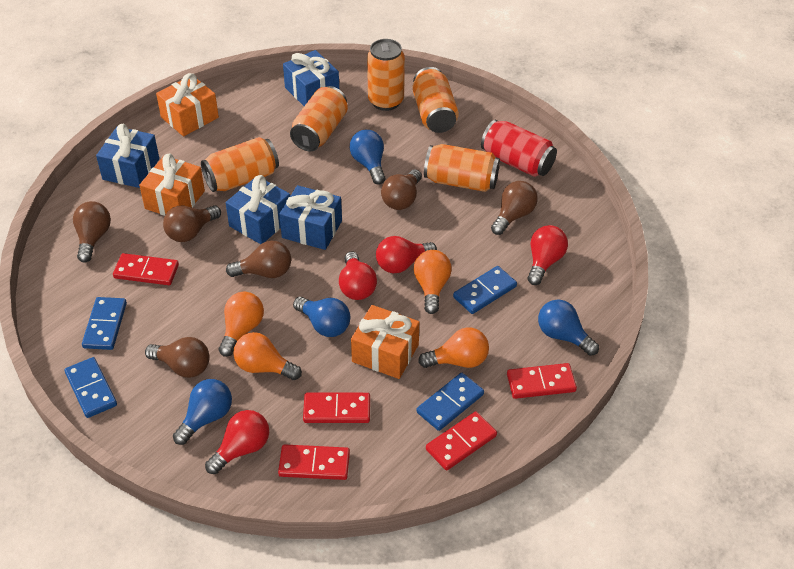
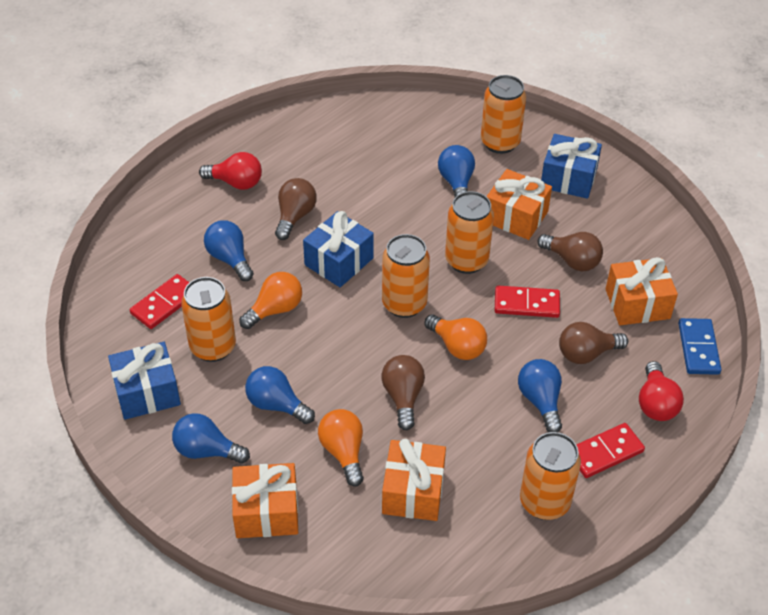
blue domino: 4 -> 1
blue gift: 4 -> 3
blue light bulb: 4 -> 5
brown light bulb: 6 -> 4
orange gift: 3 -> 4
orange light bulb: 4 -> 3
red can: 1 -> 0
red domino: 5 -> 3
red light bulb: 4 -> 2

